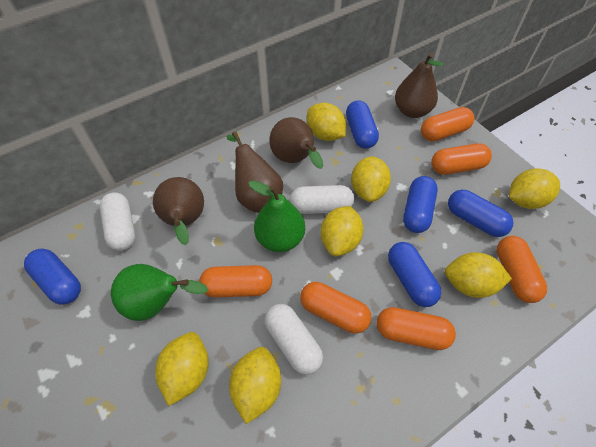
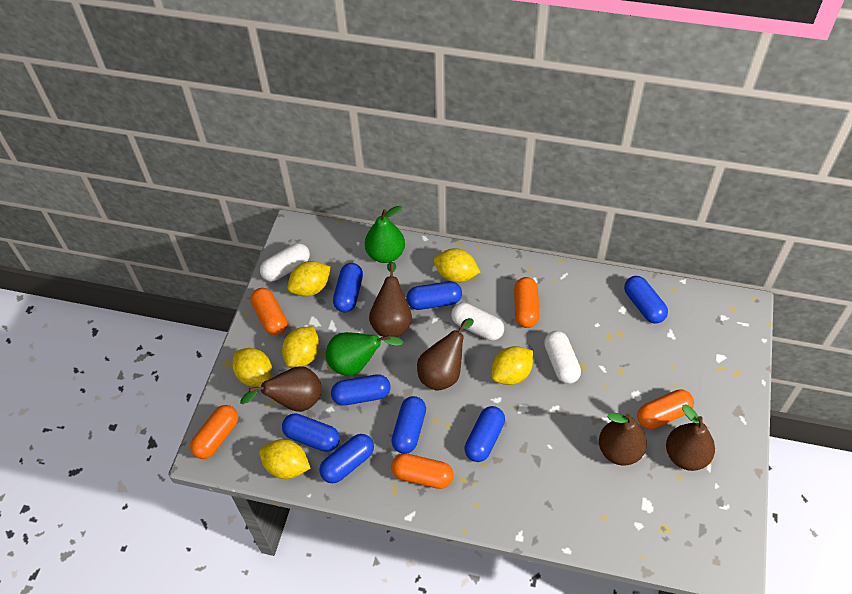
blue capsule: 5 -> 8
brown pear: 4 -> 5
orange capsule: 6 -> 5
yellow lemon: 7 -> 6

